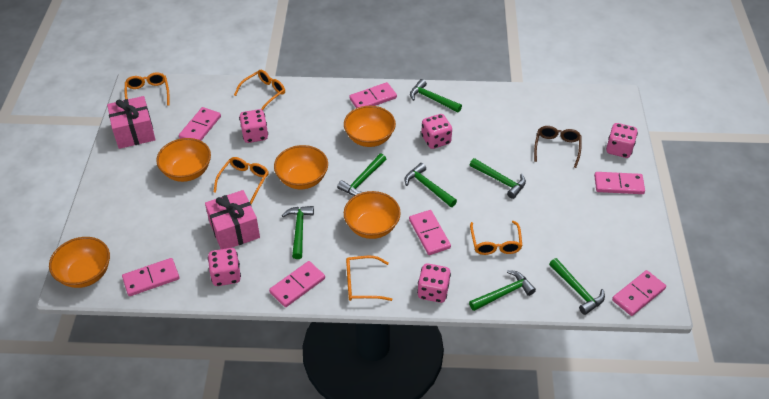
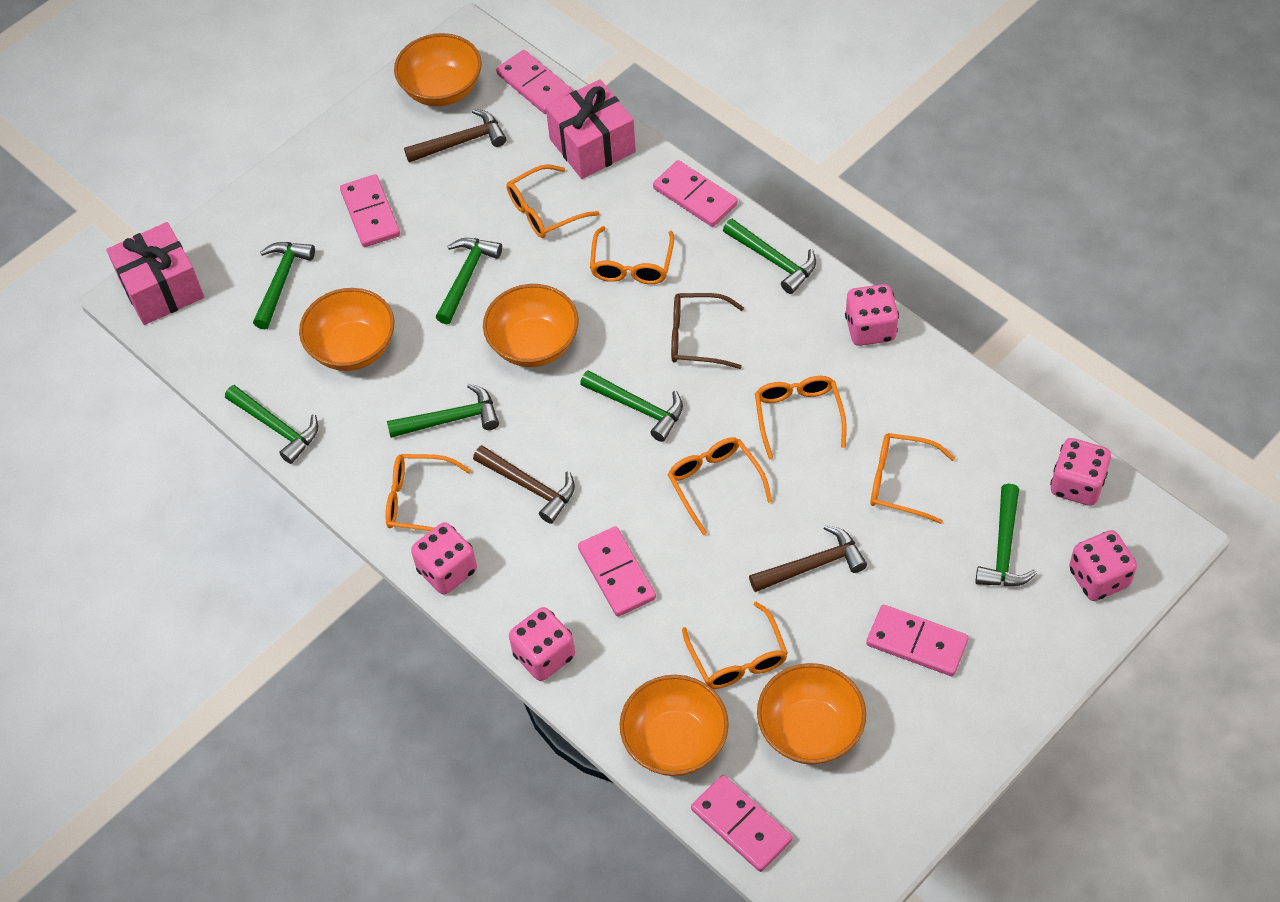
brown hammer: 0 -> 3
orange glasses: 5 -> 7
pink domino: 7 -> 6

